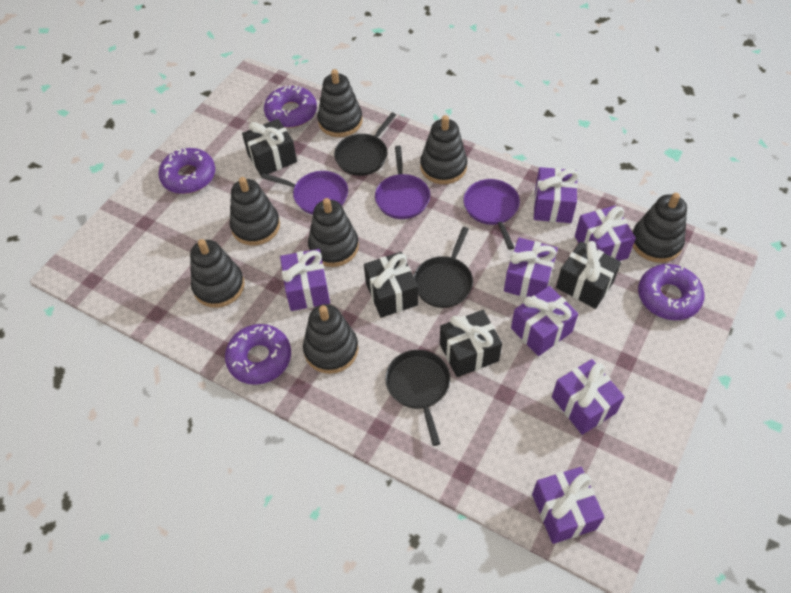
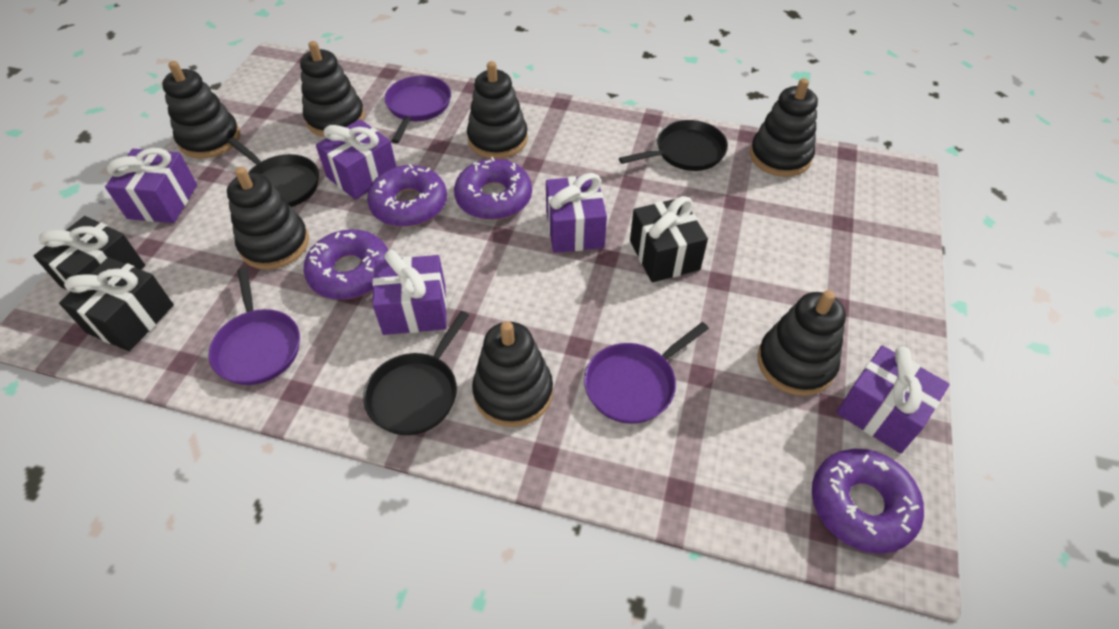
black gift: 4 -> 3
purple gift: 7 -> 5

